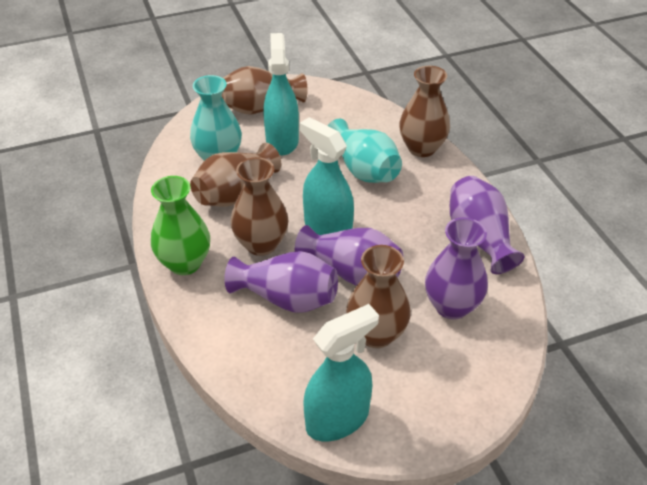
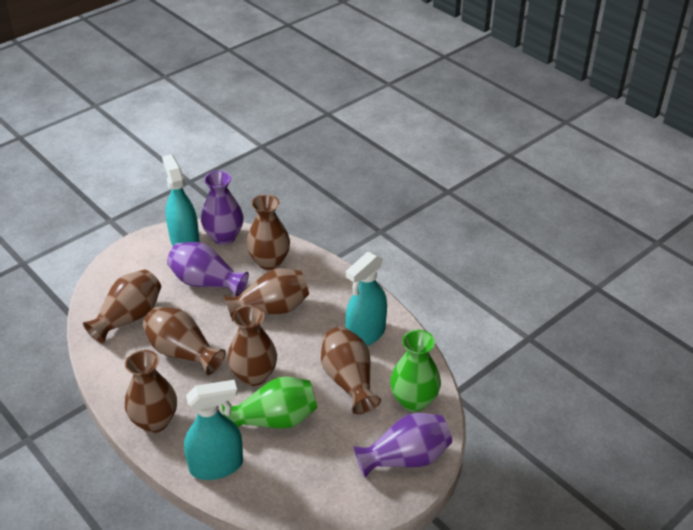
brown vase: 5 -> 7
green vase: 1 -> 2
purple vase: 4 -> 3
turquoise vase: 2 -> 0

